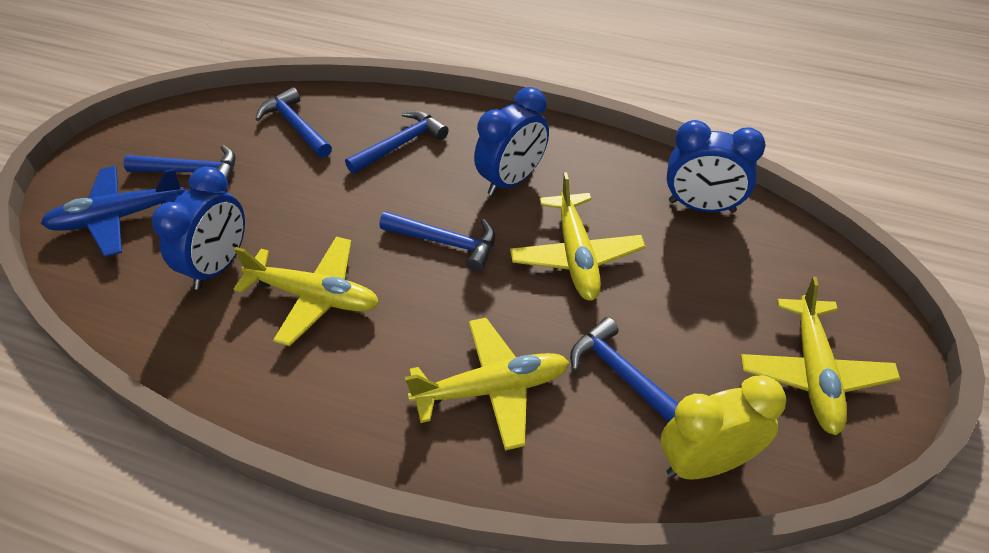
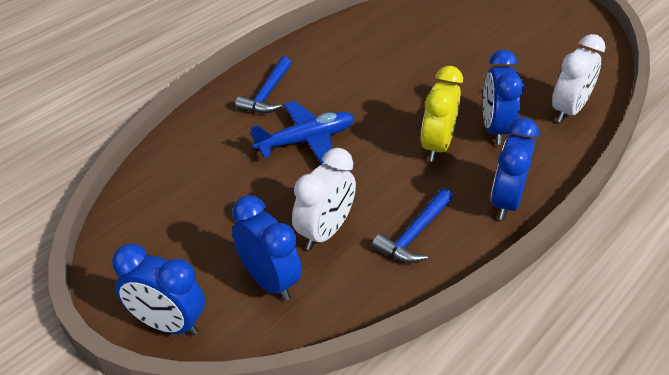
blue clock: 3 -> 4
blue hammer: 5 -> 2
white clock: 0 -> 2
yellow plane: 4 -> 0

